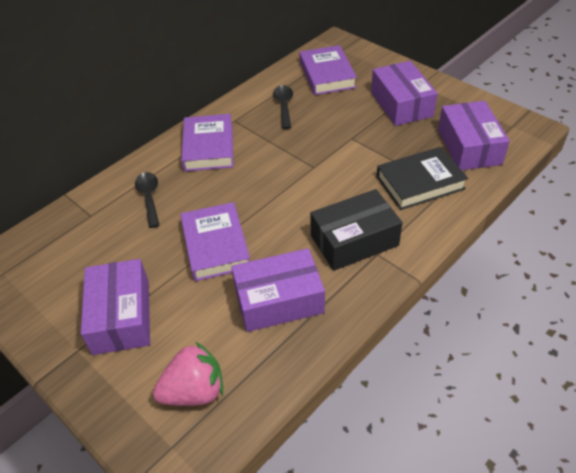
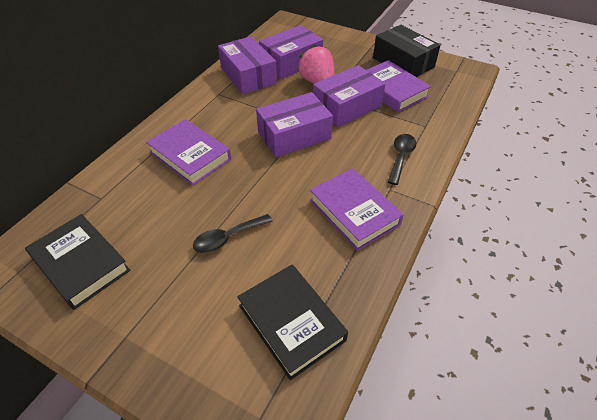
black book: 1 -> 2

